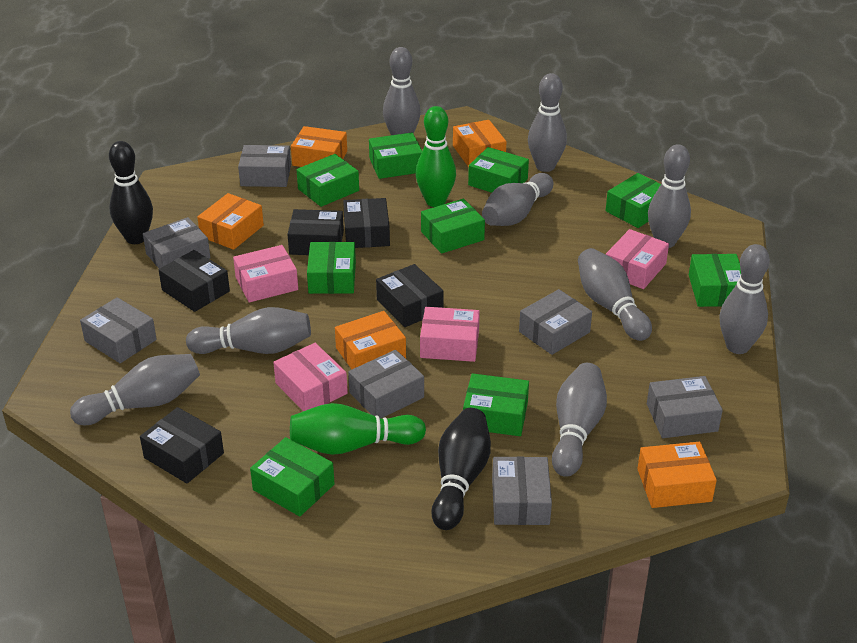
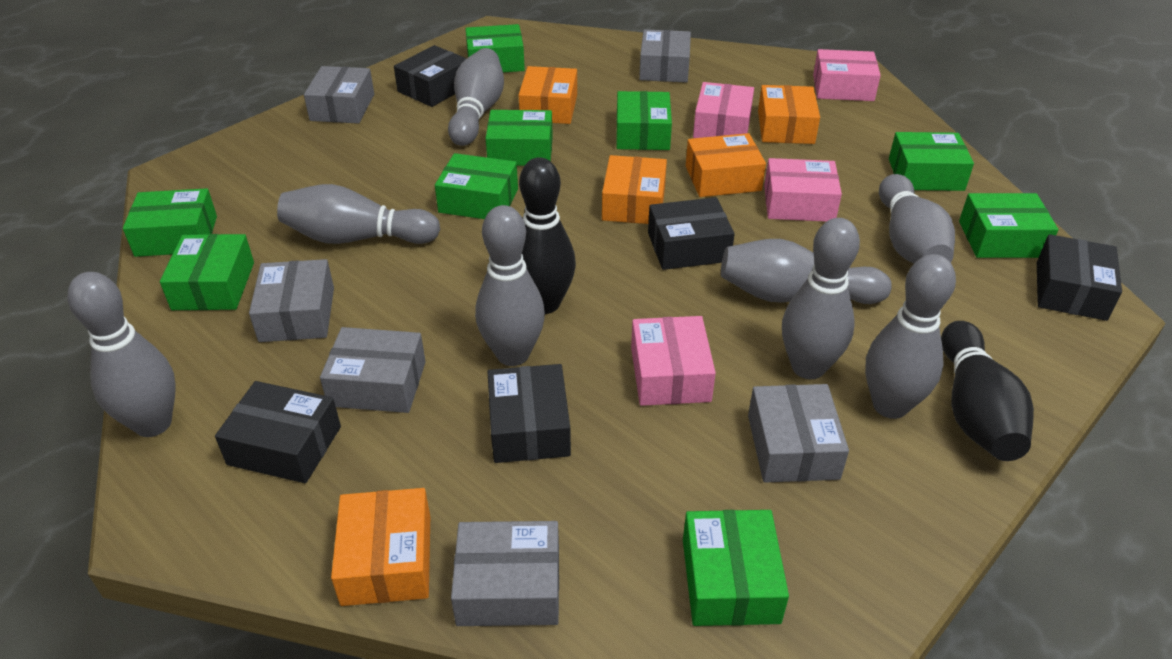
green bowling pin: 2 -> 0
grey bowling pin: 9 -> 8
grey box: 7 -> 6

